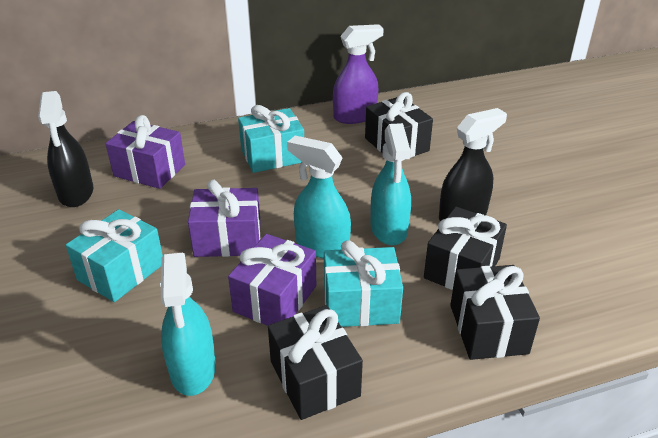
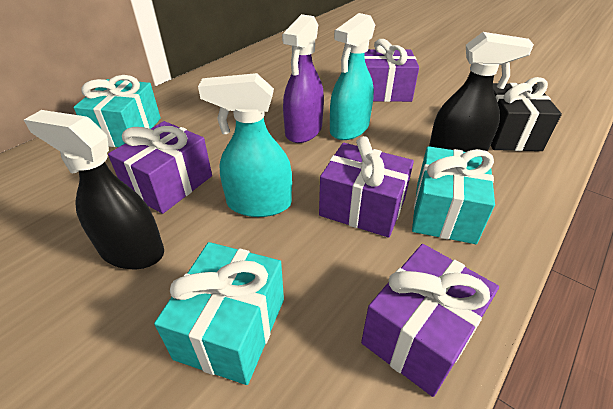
black gift: 4 -> 1
purple gift: 3 -> 4
turquoise spray bottle: 3 -> 2

